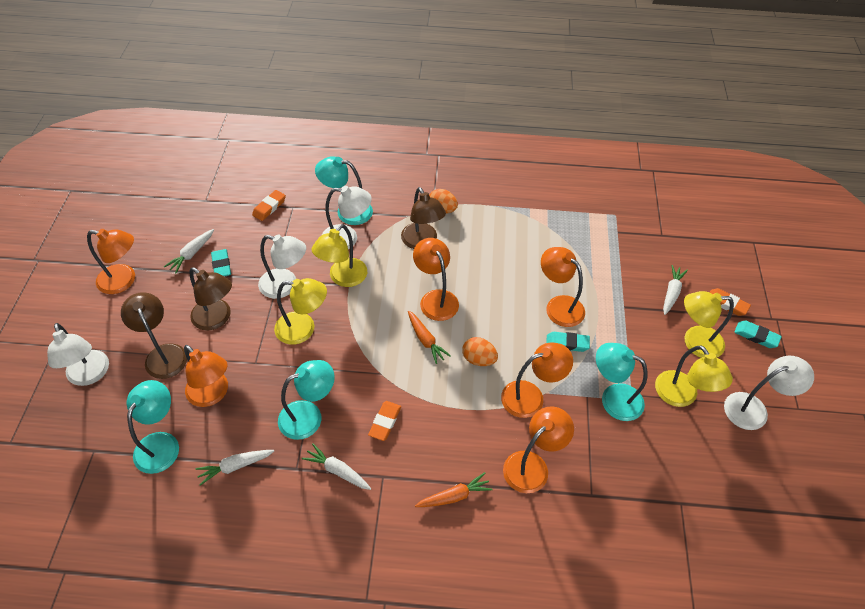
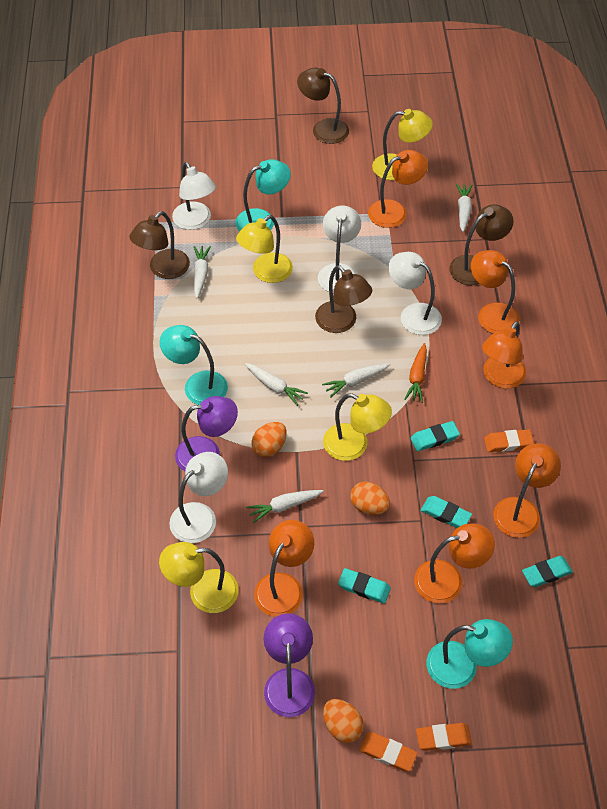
brown lamp: 3 -> 4
orange carrot: 2 -> 1
orange egg: 2 -> 3
purple lamp: 0 -> 2
turquoise eraser: 3 -> 4
turquoise lamp: 4 -> 3
white carrot: 4 -> 5

